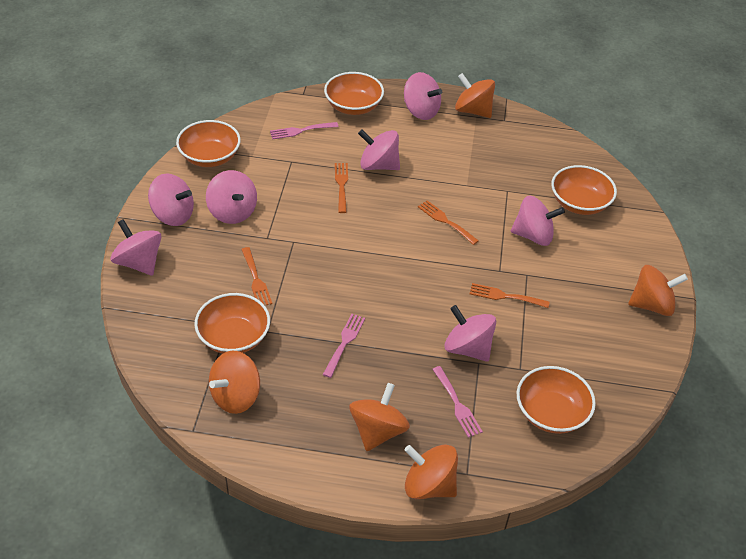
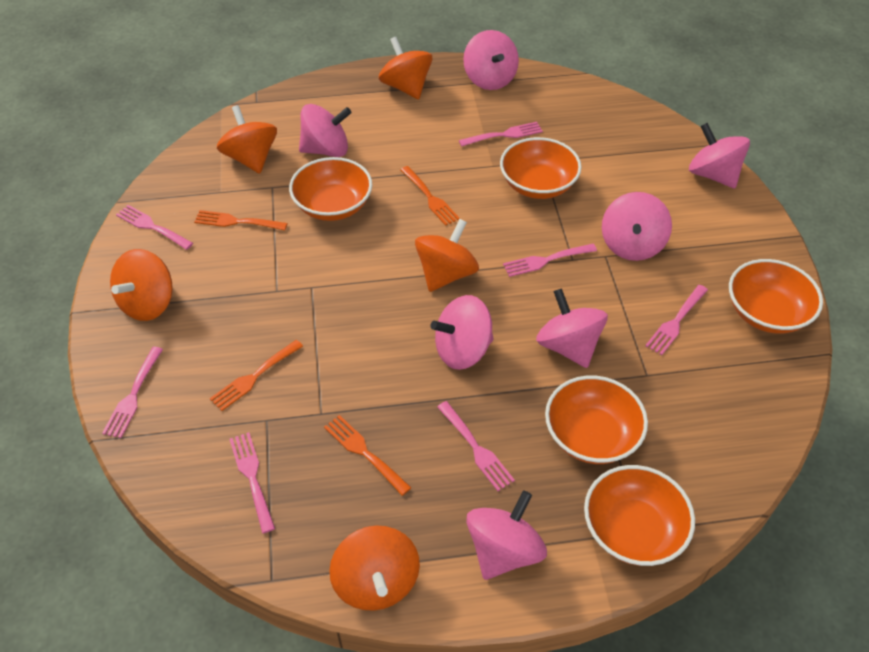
pink fork: 3 -> 7

